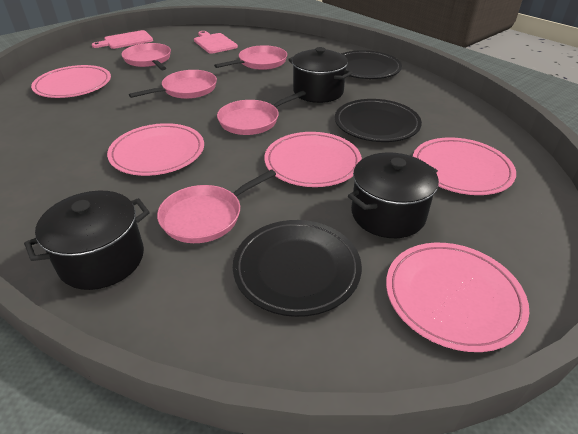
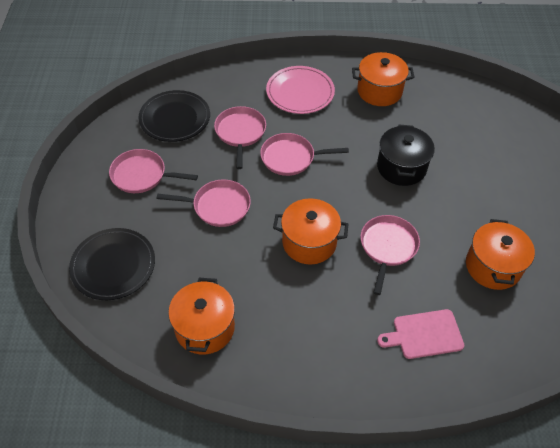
black plate: 3 -> 2
black pot: 3 -> 1
orange pot: 0 -> 4
pink cutting board: 2 -> 1
pink plate: 5 -> 1

